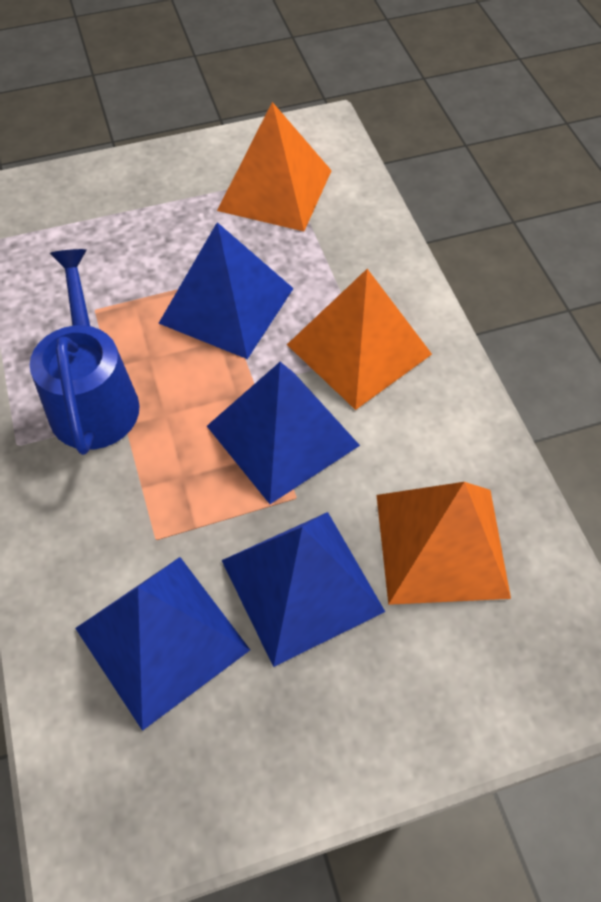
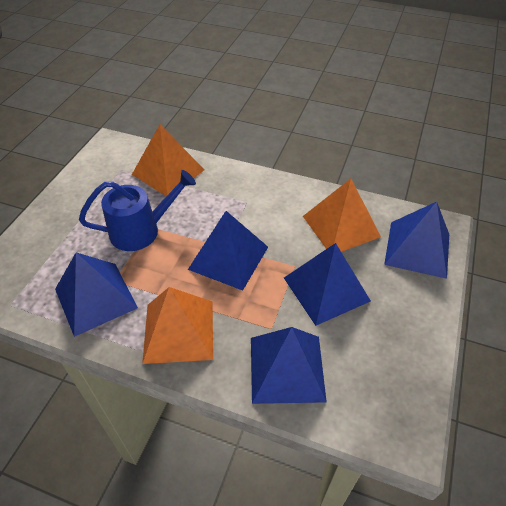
blue pyramid: 4 -> 5

